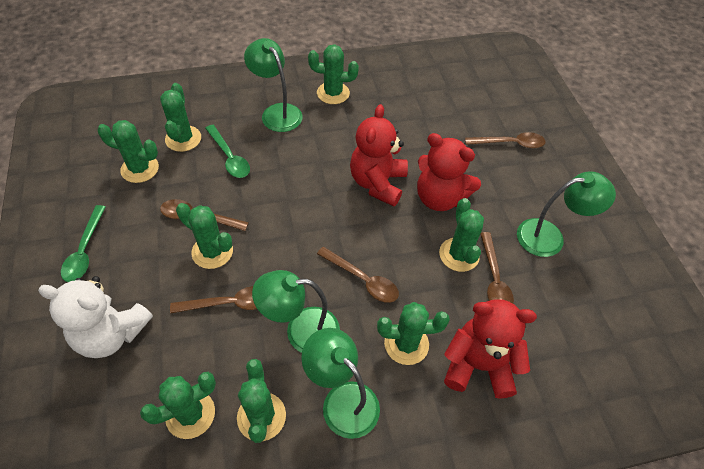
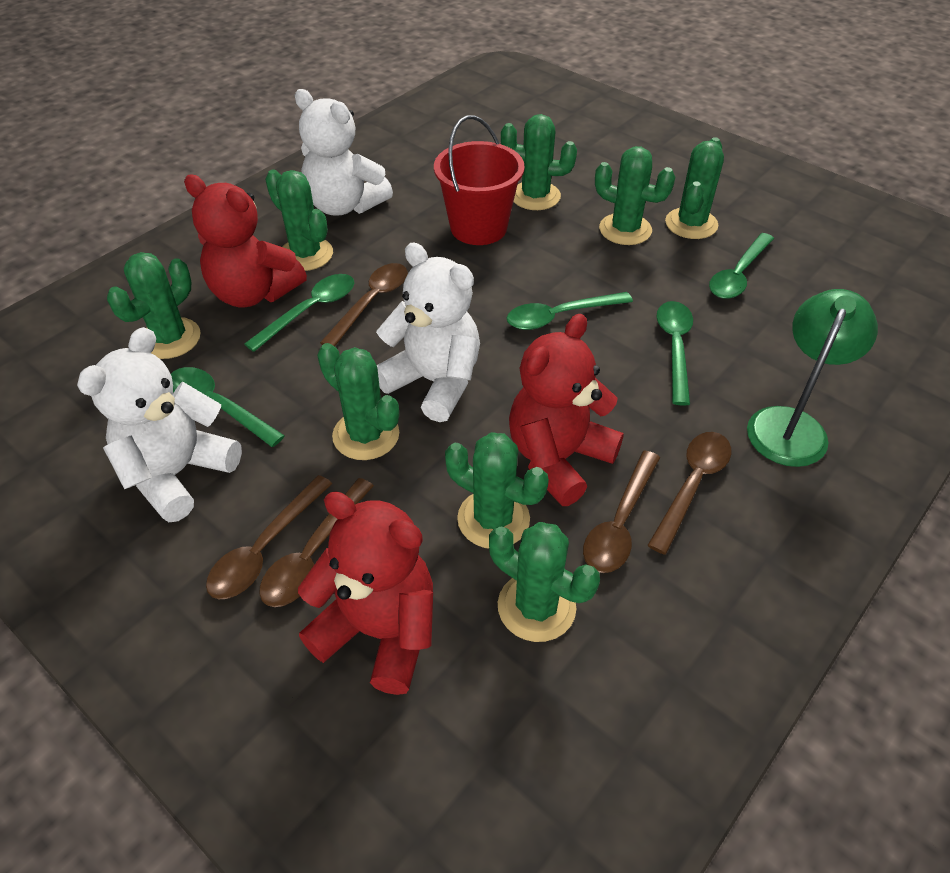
green lamp: 4 -> 1
green spoon: 2 -> 5
red bucket: 0 -> 1
white teddy bear: 1 -> 3

